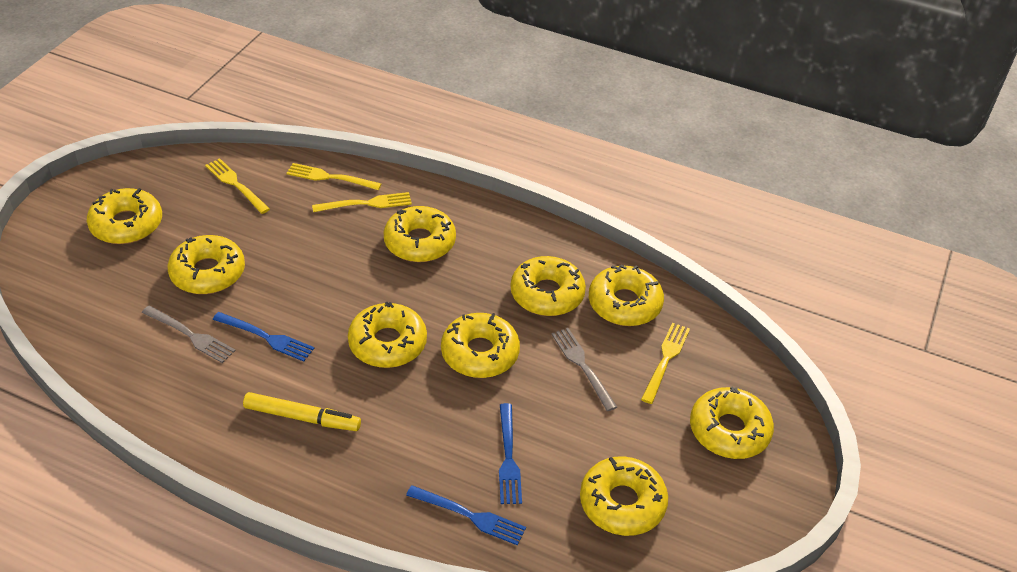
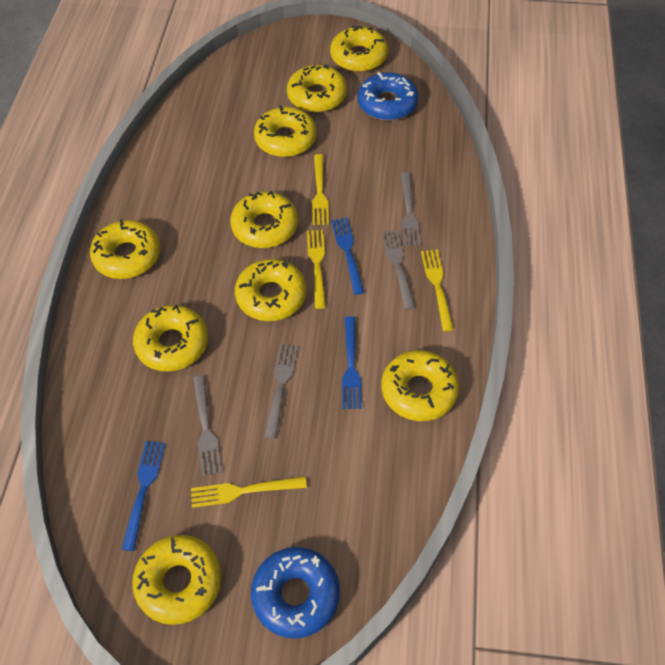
blue donut: 0 -> 2
grey fork: 2 -> 4
yellow marker: 1 -> 0

